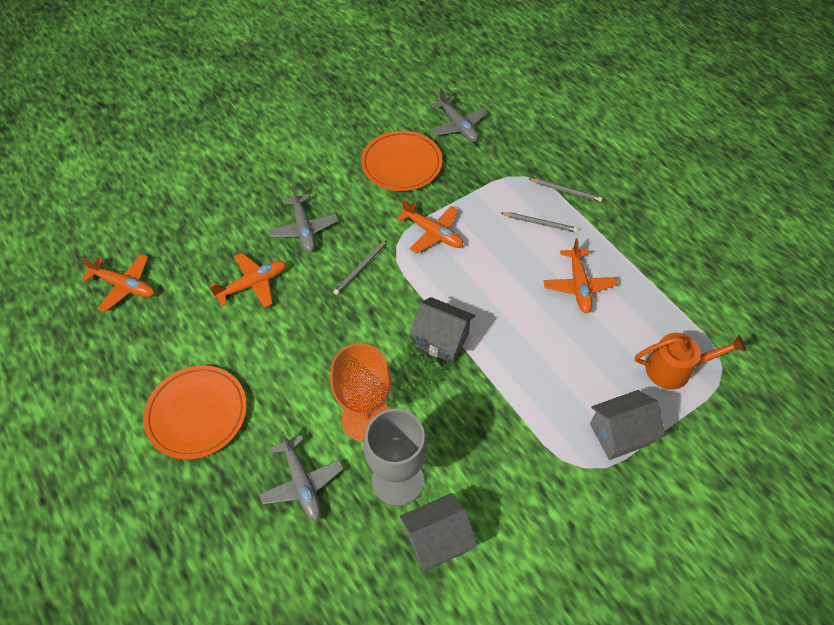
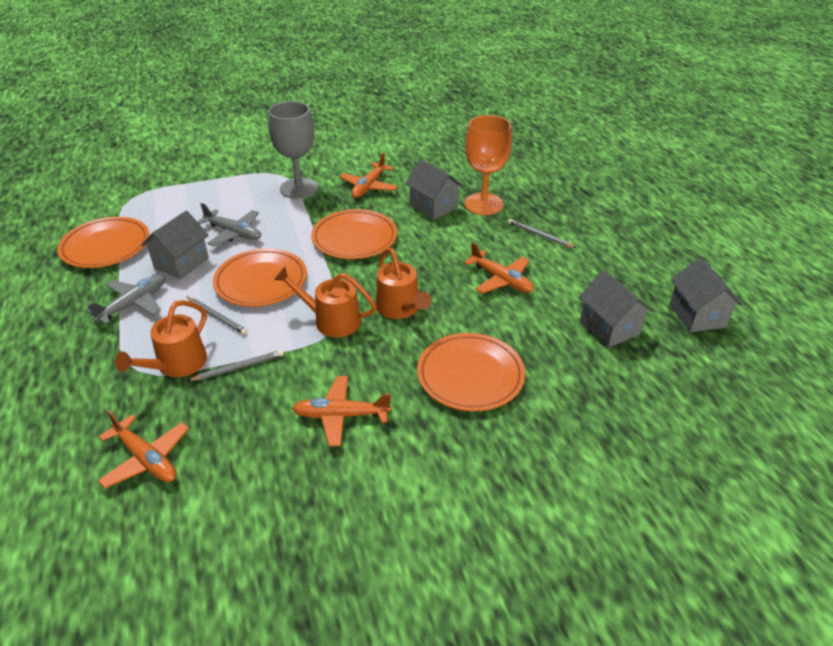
grey house: 3 -> 4
grey plane: 3 -> 2
orange plate: 2 -> 4
orange watering can: 1 -> 3

